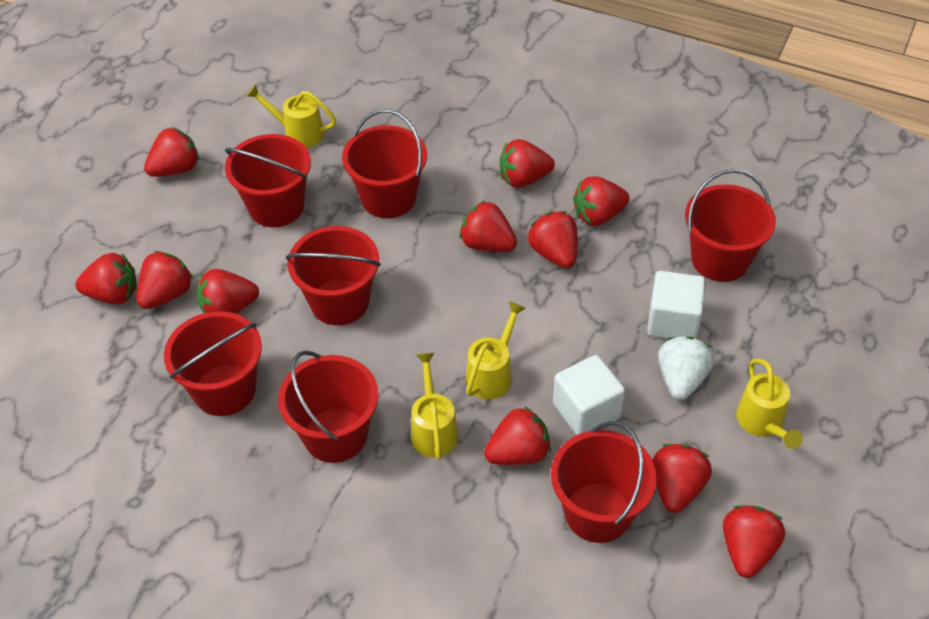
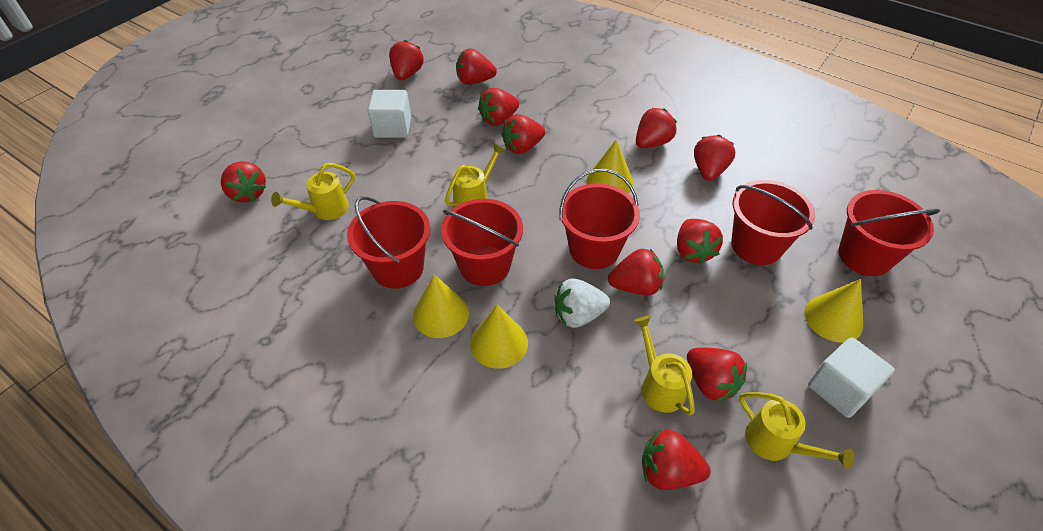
red bucket: 7 -> 5
yellow cone: 0 -> 4

